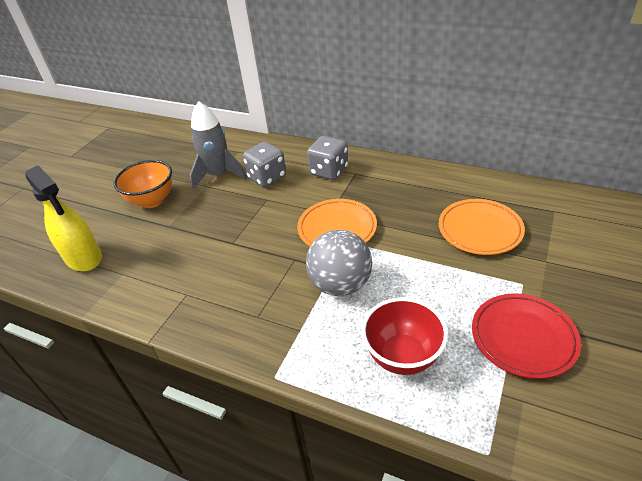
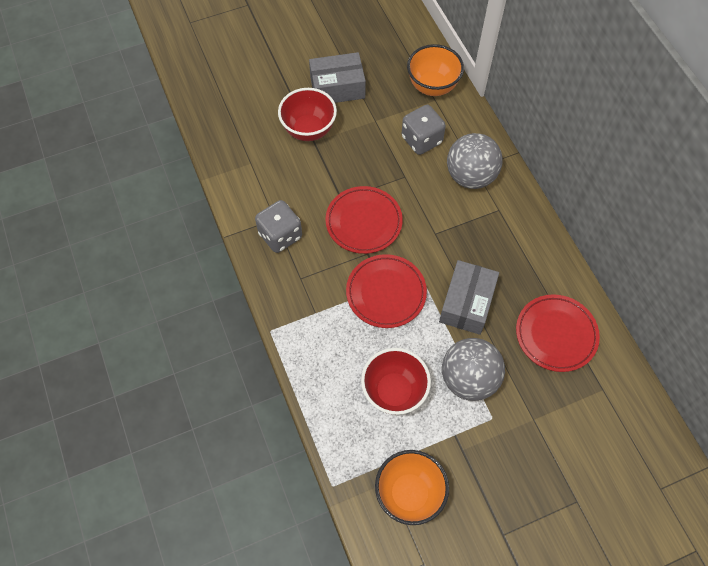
grey ball: 1 -> 2
grey box: 0 -> 2
grey rocket: 1 -> 0
orange bowl: 1 -> 2
orange plate: 2 -> 0
red bowl: 1 -> 2
red plate: 1 -> 3
yellow spray bottle: 1 -> 0

